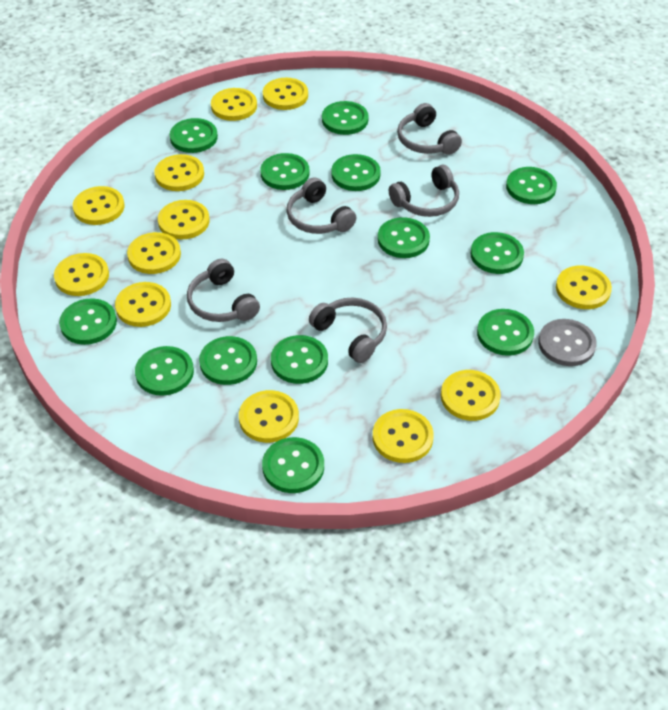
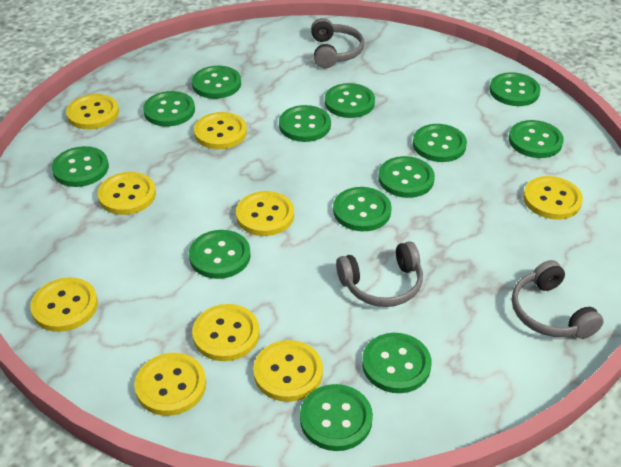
grey button: 1 -> 0
grey headphones: 5 -> 3
yellow button: 12 -> 9

